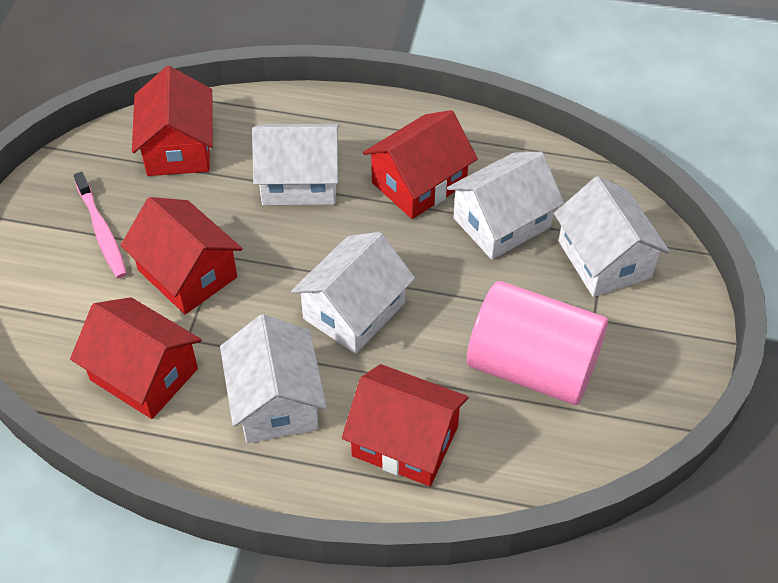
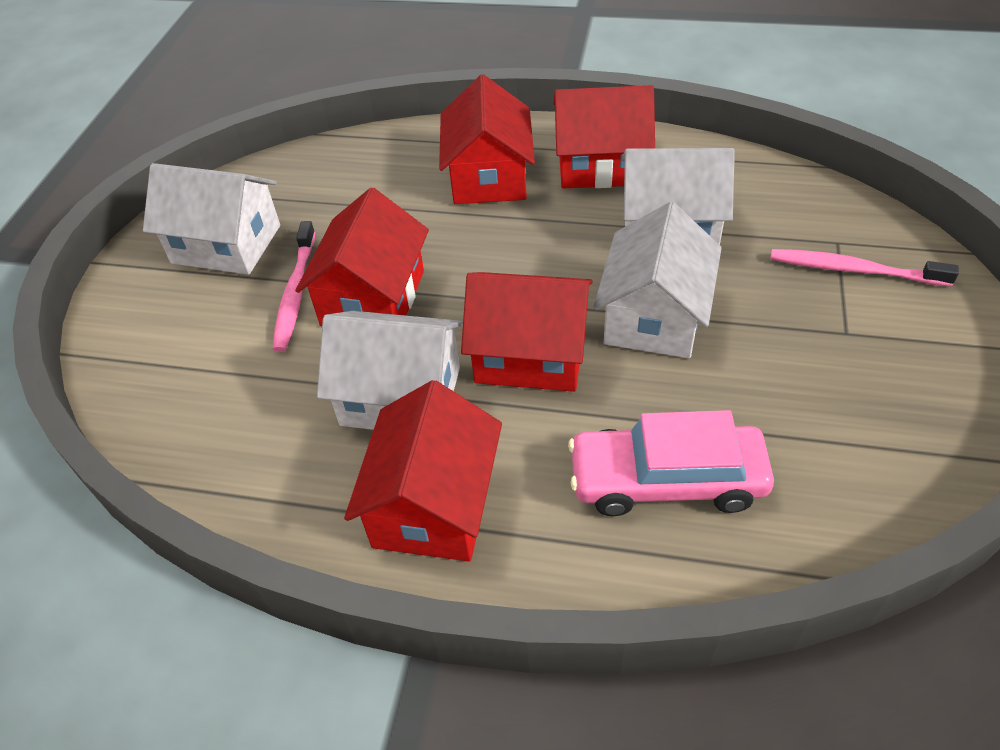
pink car: 0 -> 1
pink cylinder: 1 -> 0
pink toothbrush: 1 -> 2
white house: 5 -> 4

